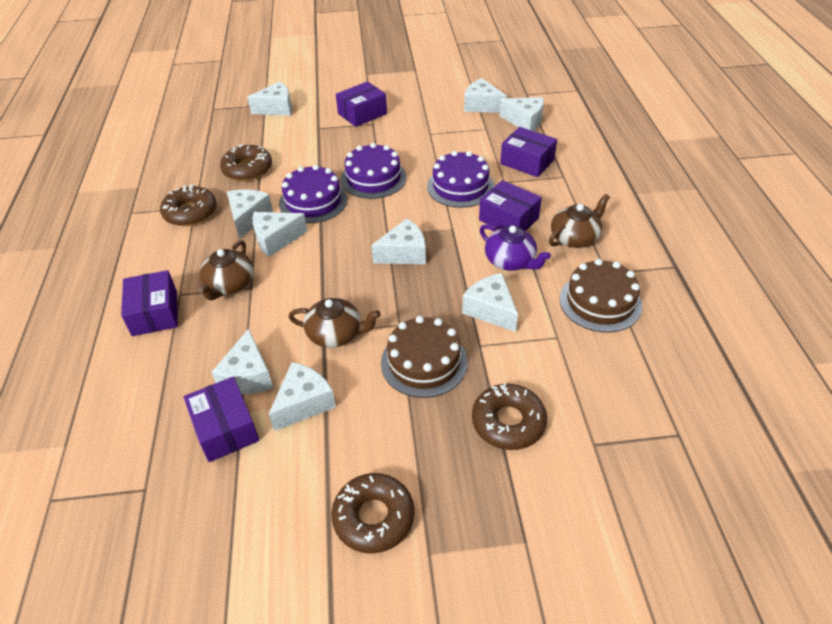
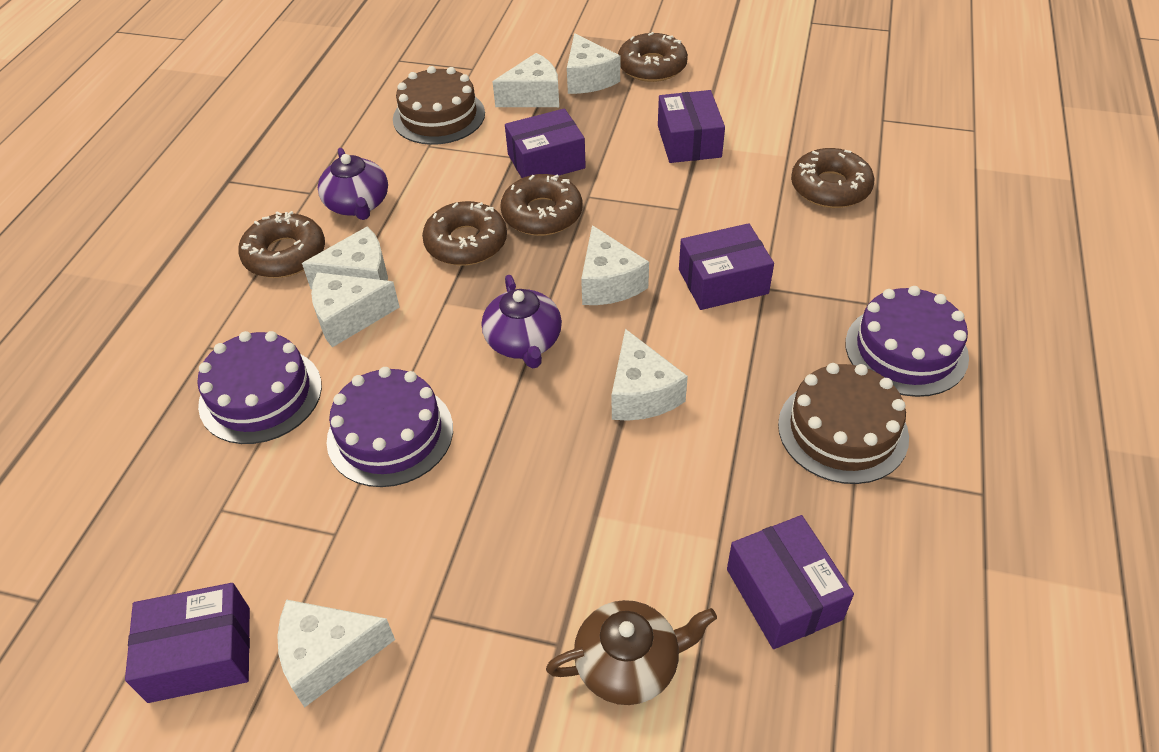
brown donut: 4 -> 5
brown teapot: 3 -> 1
purple teapot: 1 -> 2
white cheese: 9 -> 7

